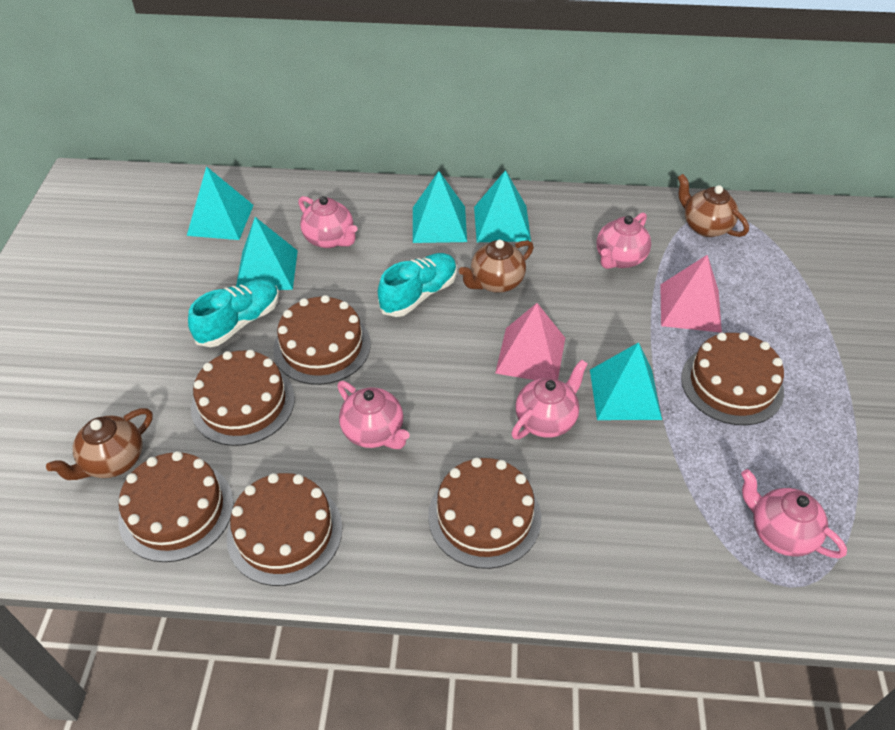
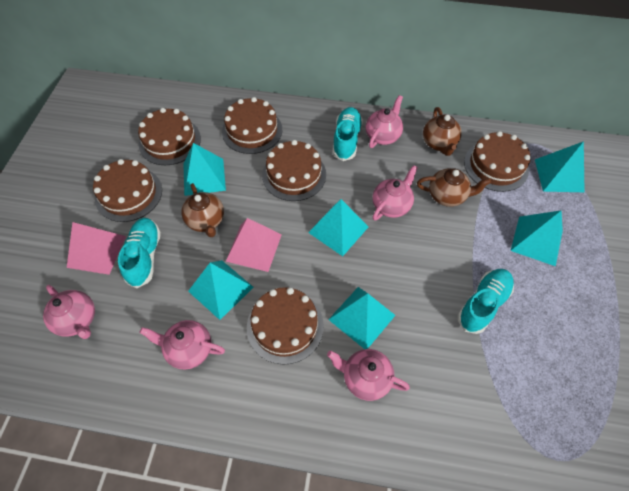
turquoise pyramid: 5 -> 6
turquoise shoe: 2 -> 3

